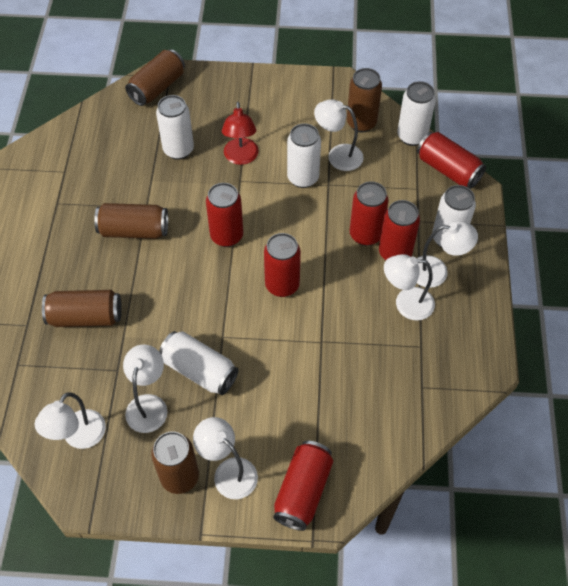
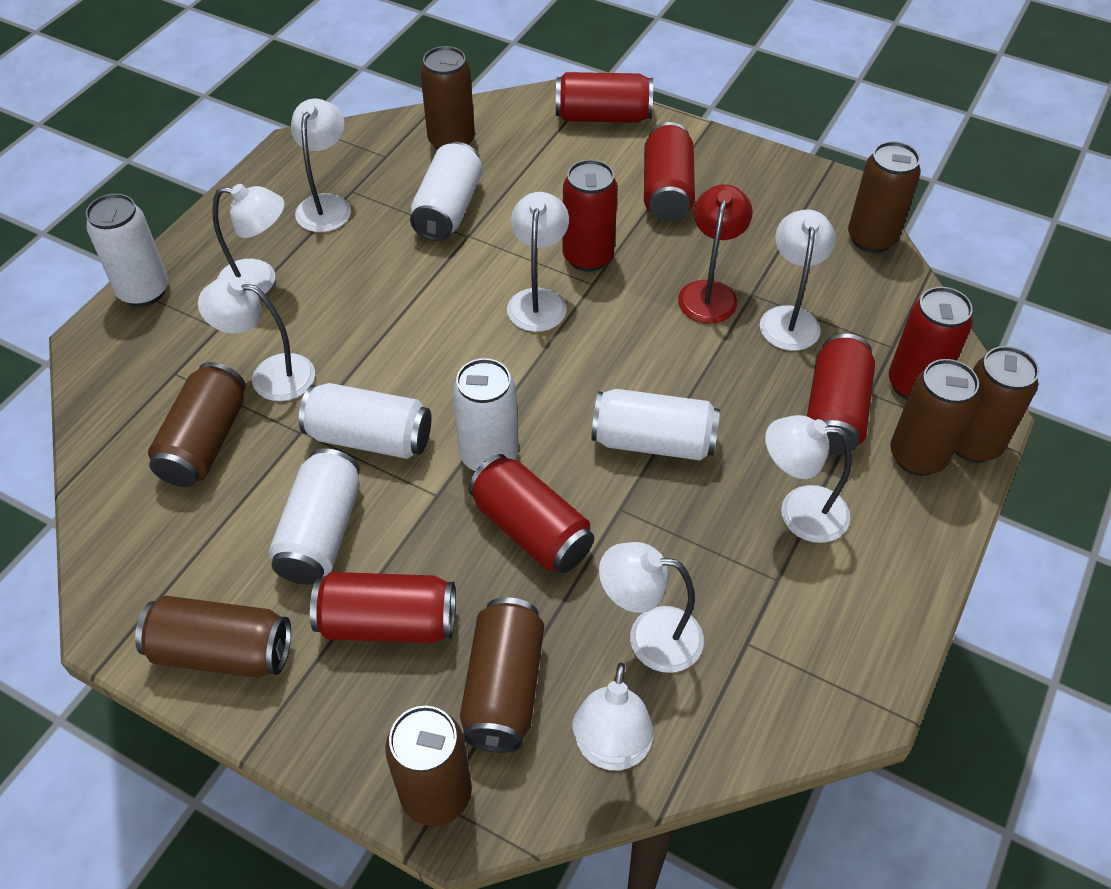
brown can: 5 -> 8
red can: 6 -> 7
white can: 5 -> 6
white lamp: 6 -> 8

